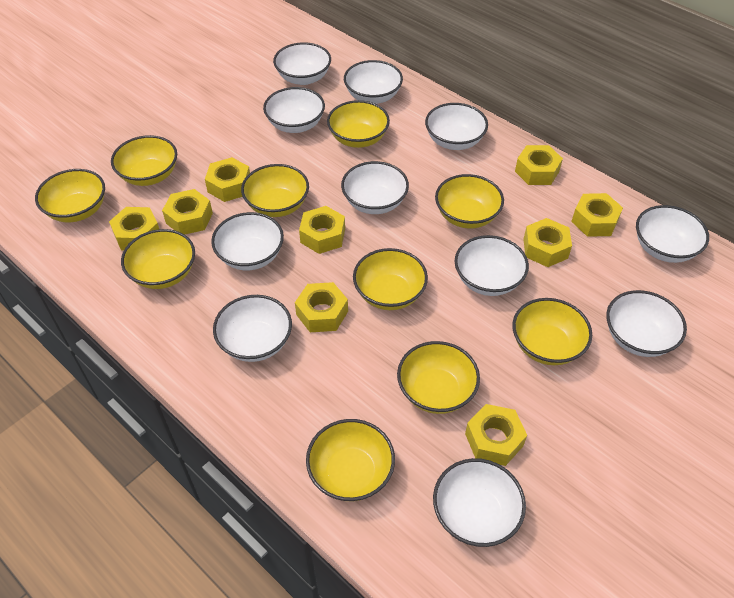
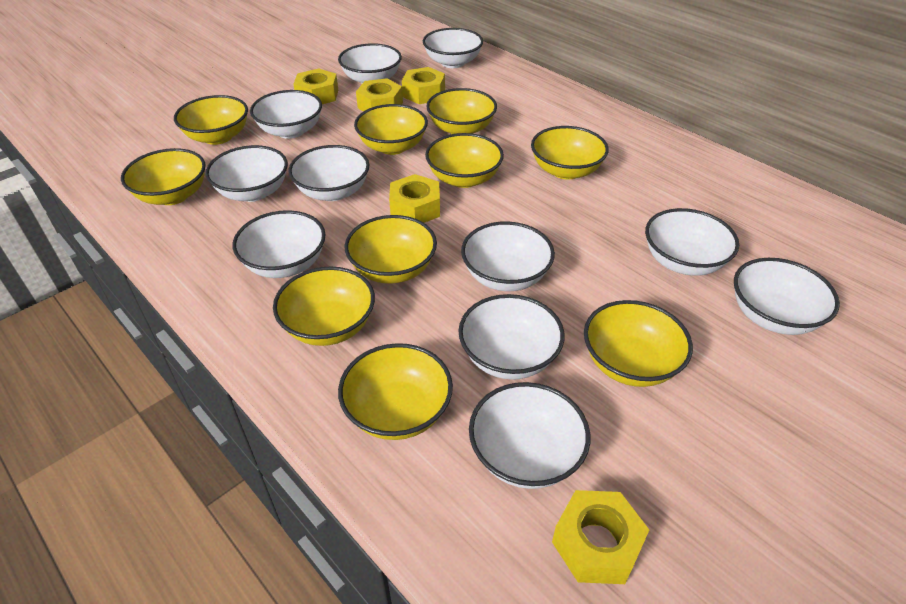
yellow nut: 9 -> 5

